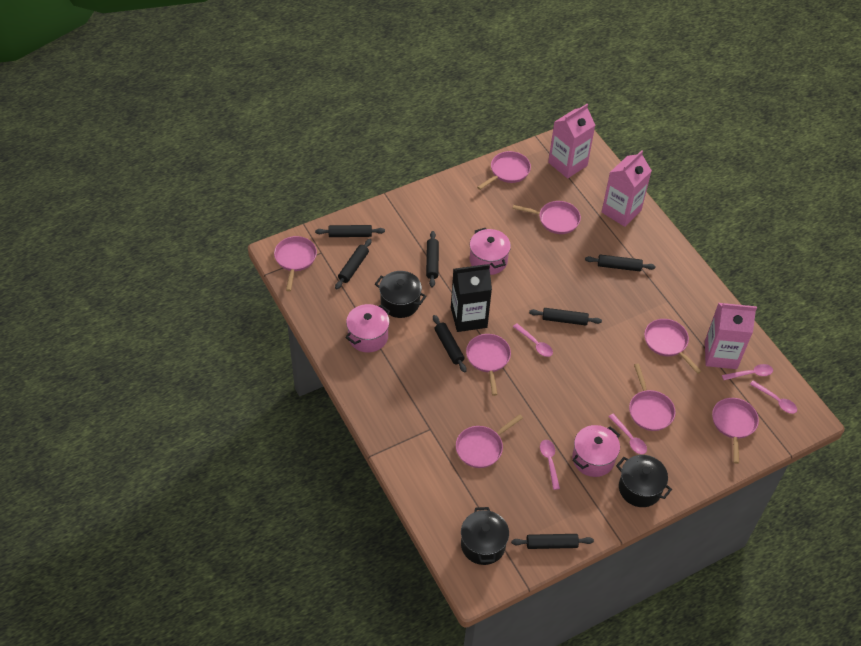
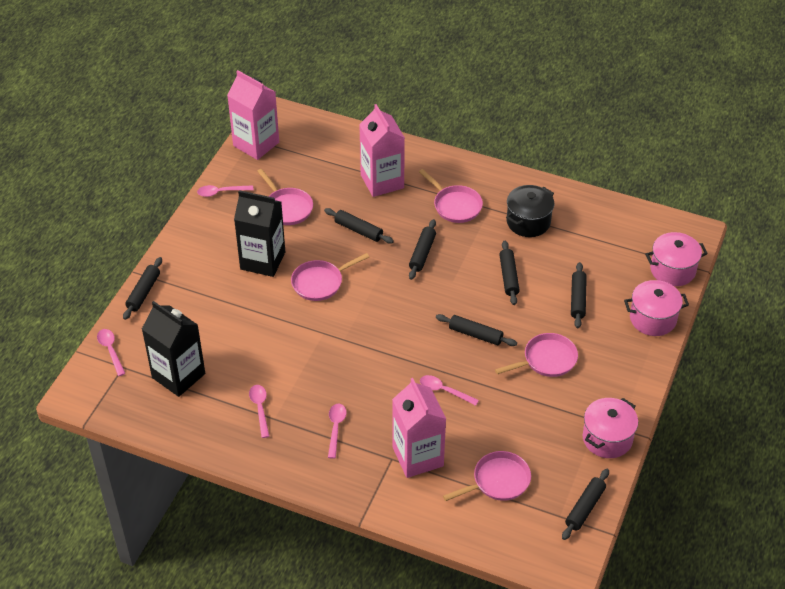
black carton: 1 -> 2
black pot: 3 -> 1
pink pan: 8 -> 5

